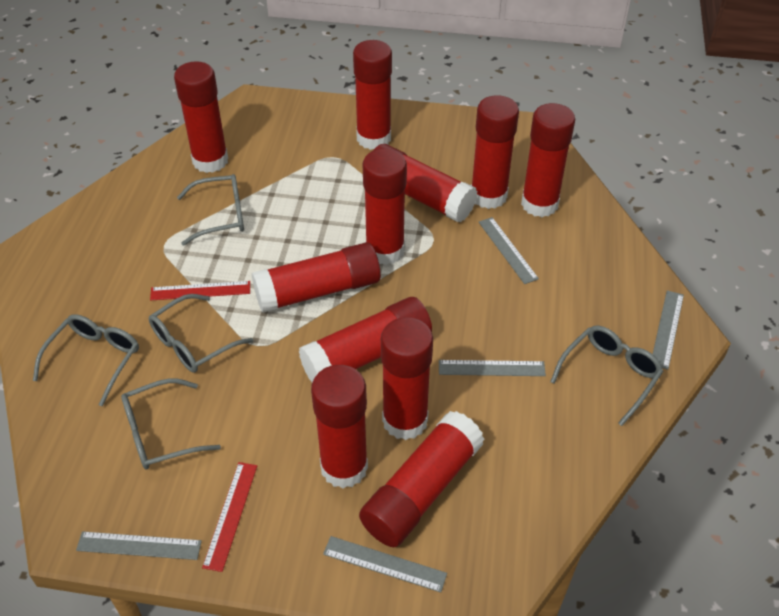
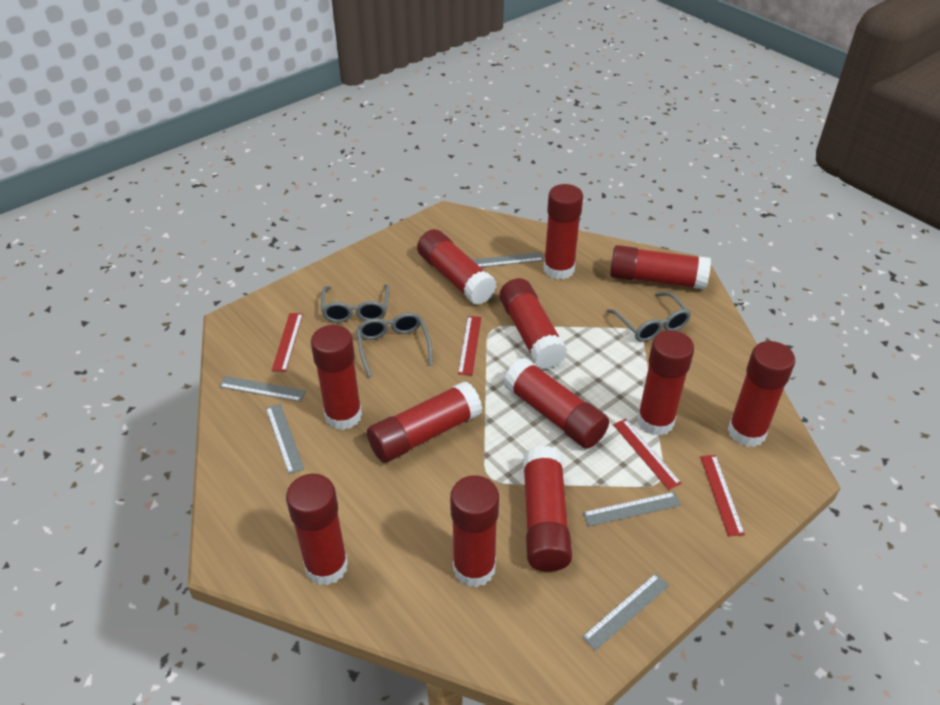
grey glasses: 5 -> 3
red glue stick: 11 -> 12
red ruler: 2 -> 4

